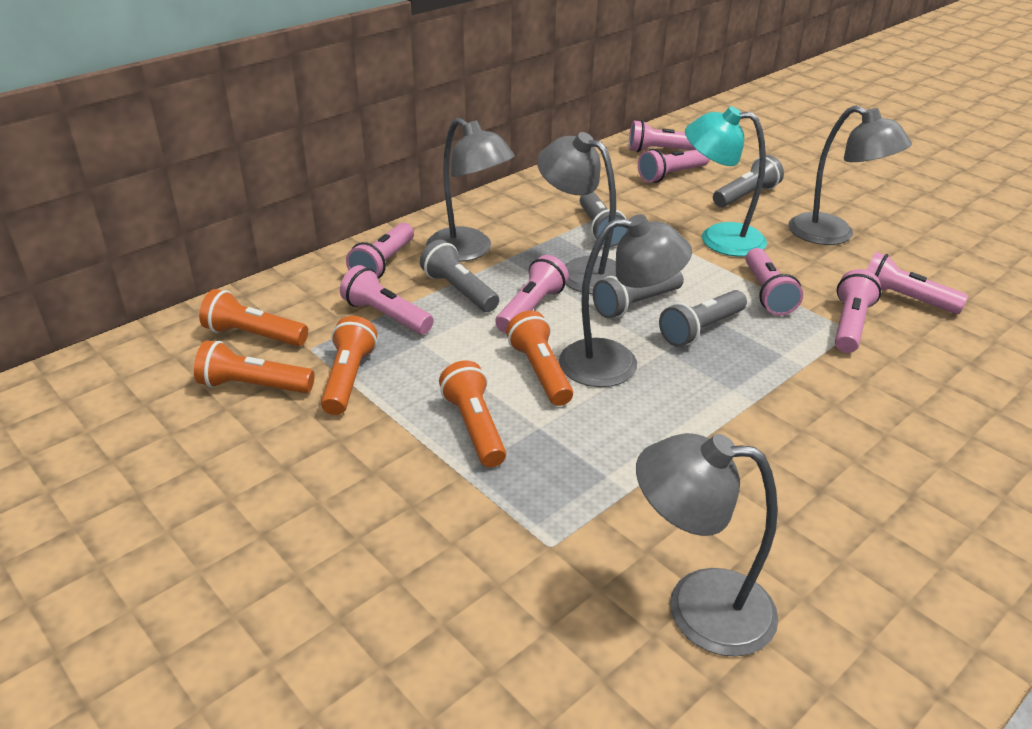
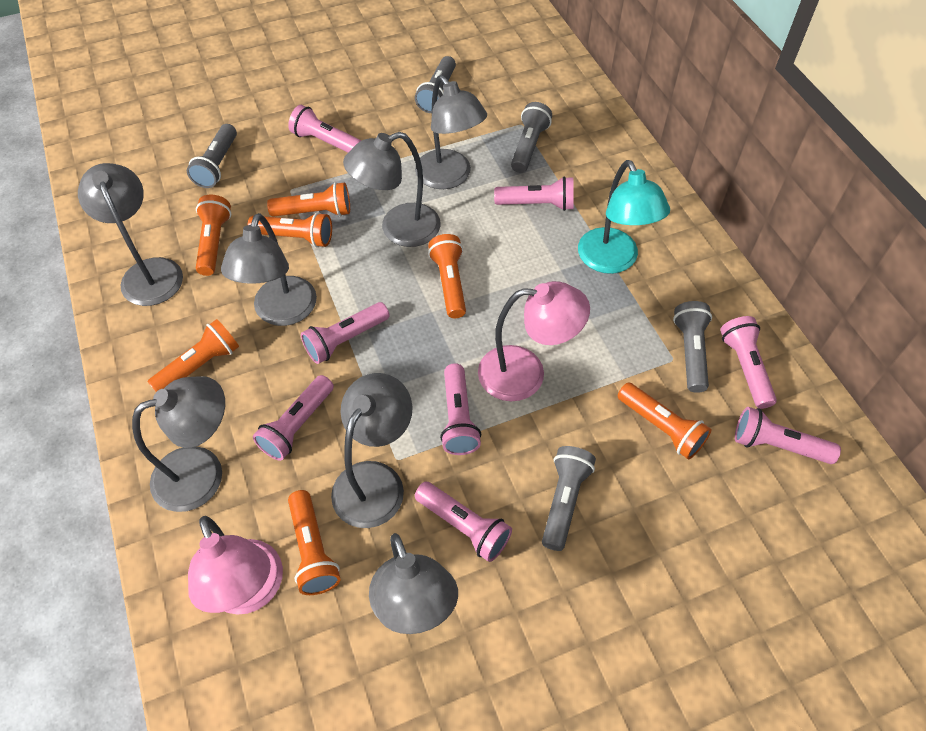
grey lamp: 5 -> 7
orange flashlight: 5 -> 7
pink lamp: 0 -> 2

